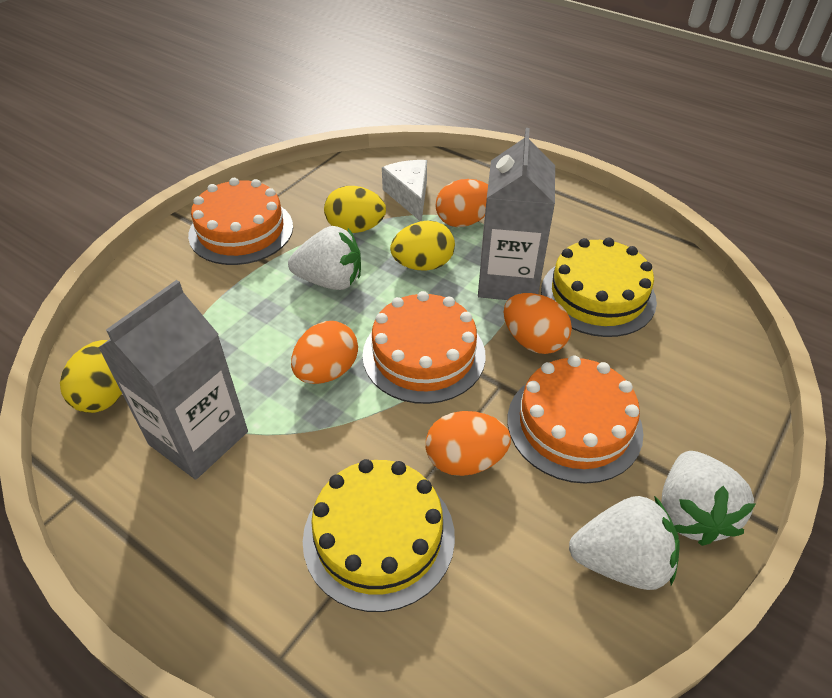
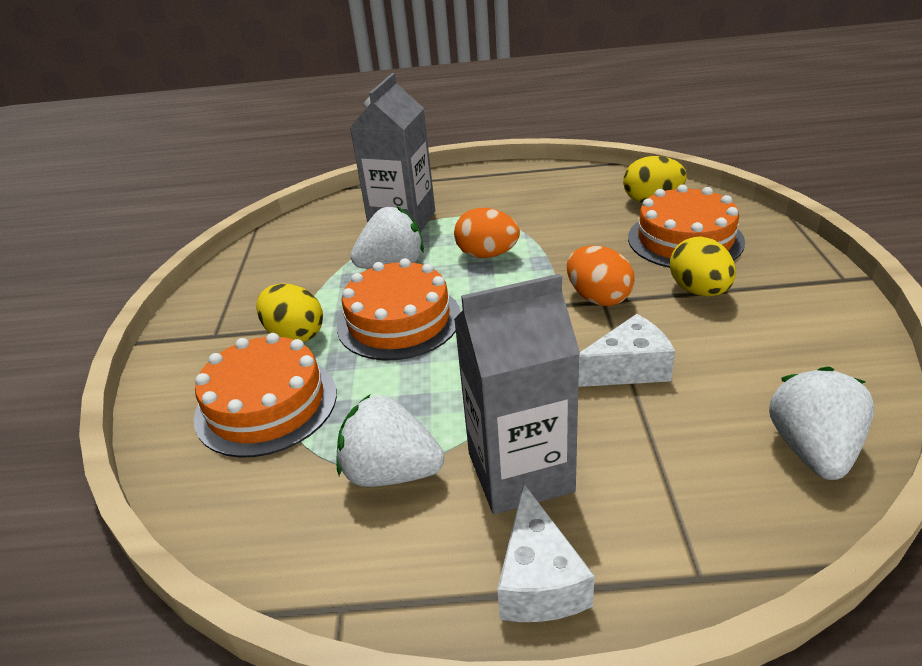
orange egg: 4 -> 2
white cheese: 1 -> 2
yellow cake: 2 -> 0

